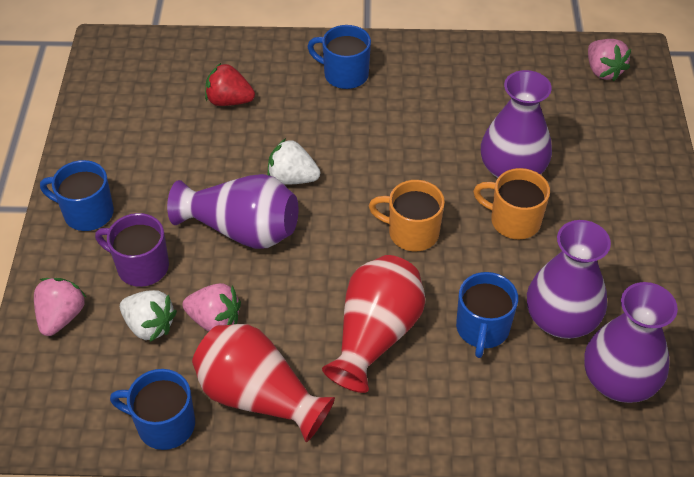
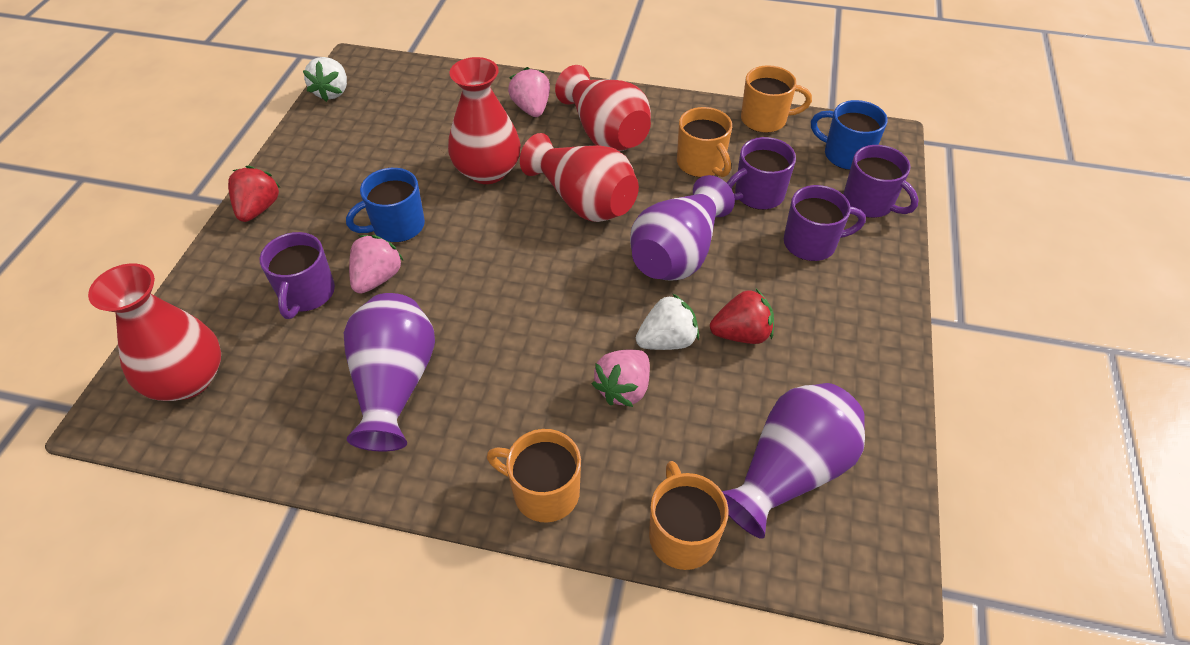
blue mug: 4 -> 2
orange mug: 2 -> 4
purple mug: 1 -> 4
purple vase: 4 -> 3
red strawberry: 1 -> 2
red vase: 2 -> 4

